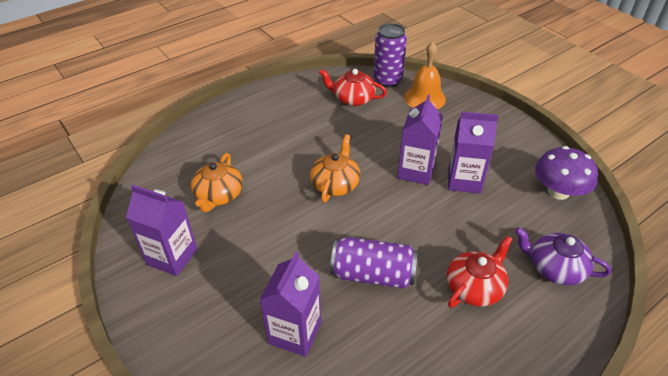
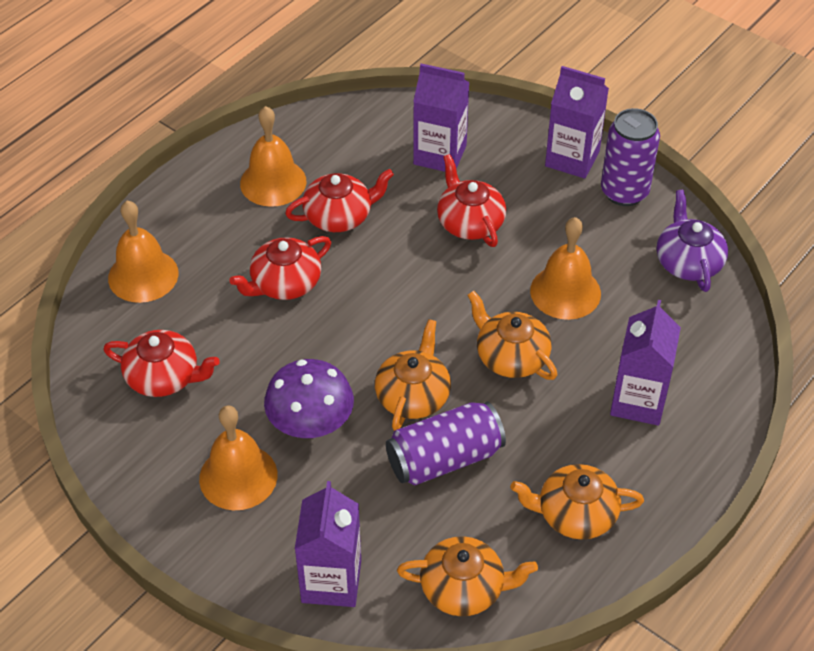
orange bell: 1 -> 4
orange teapot: 2 -> 4
red teapot: 2 -> 4

